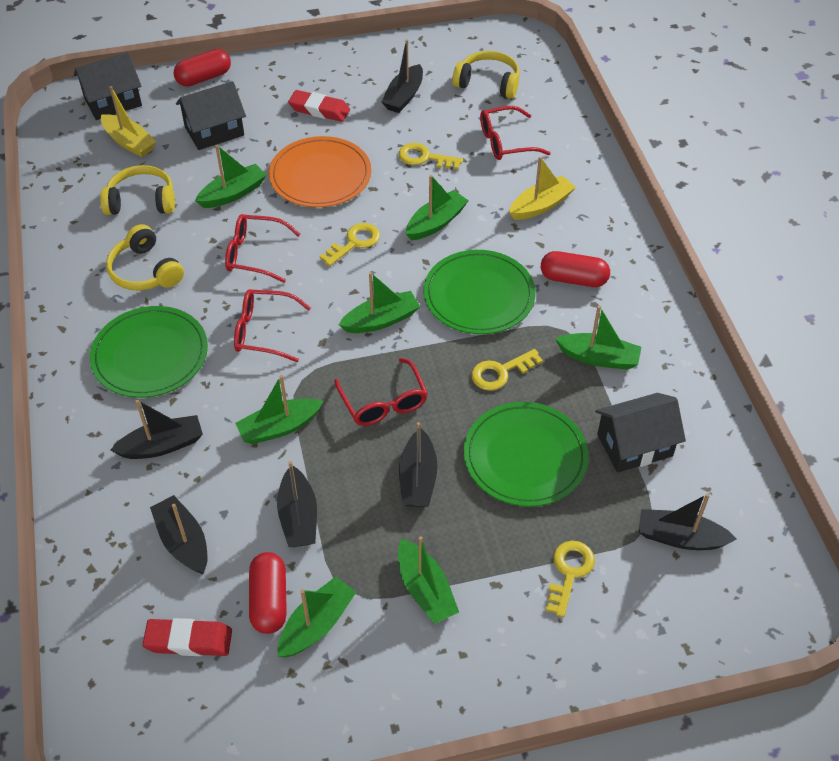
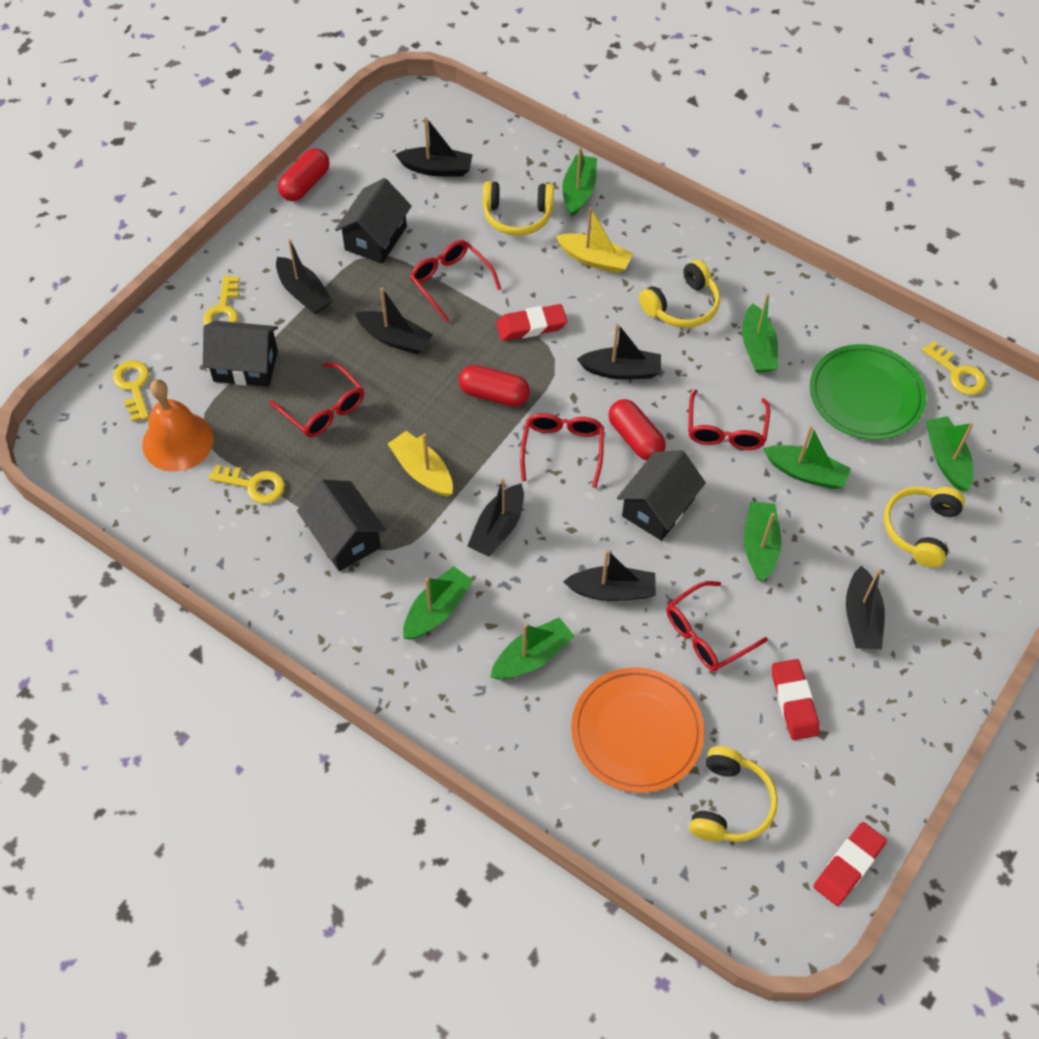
black boat: 6 -> 7
black house: 3 -> 4
green plate: 3 -> 1
orange bell: 0 -> 1
red eraser: 2 -> 3
red glasses: 4 -> 5
yellow headphones: 3 -> 4

